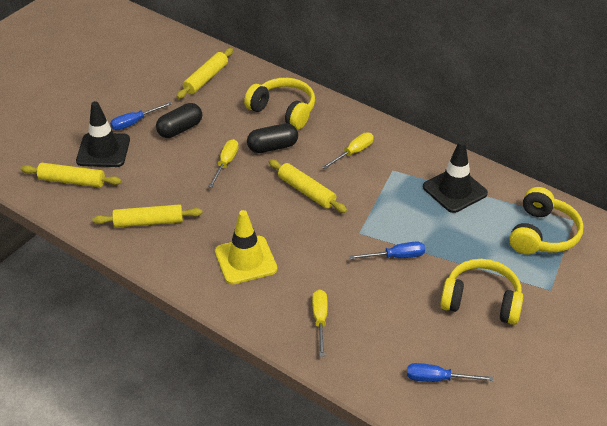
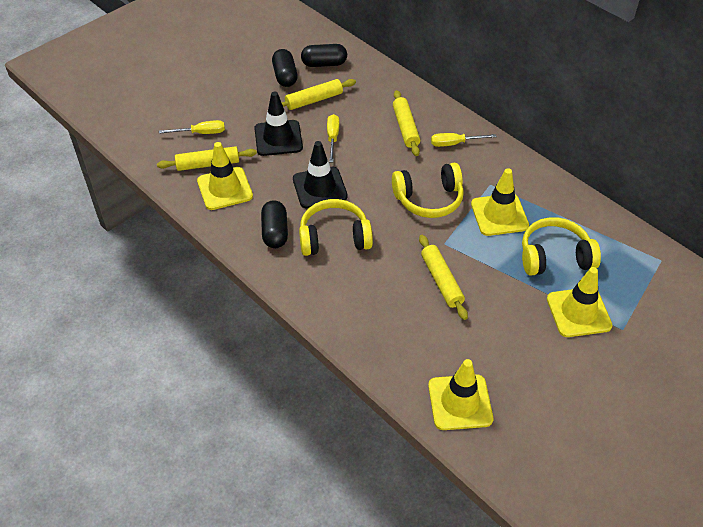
black capsule: 2 -> 3
blue screwdriver: 3 -> 0
yellow traffic cone: 1 -> 4

